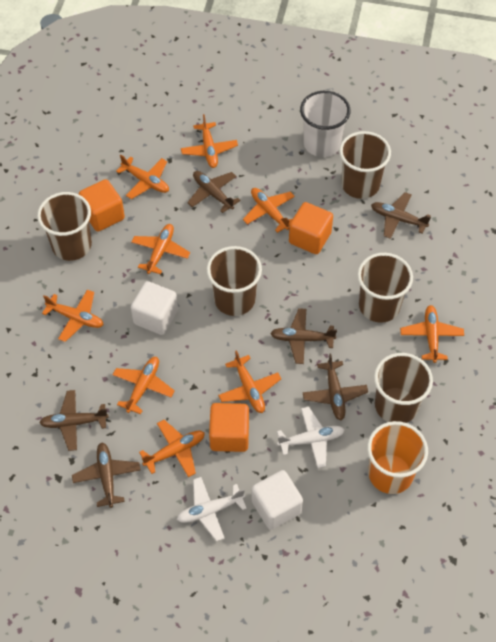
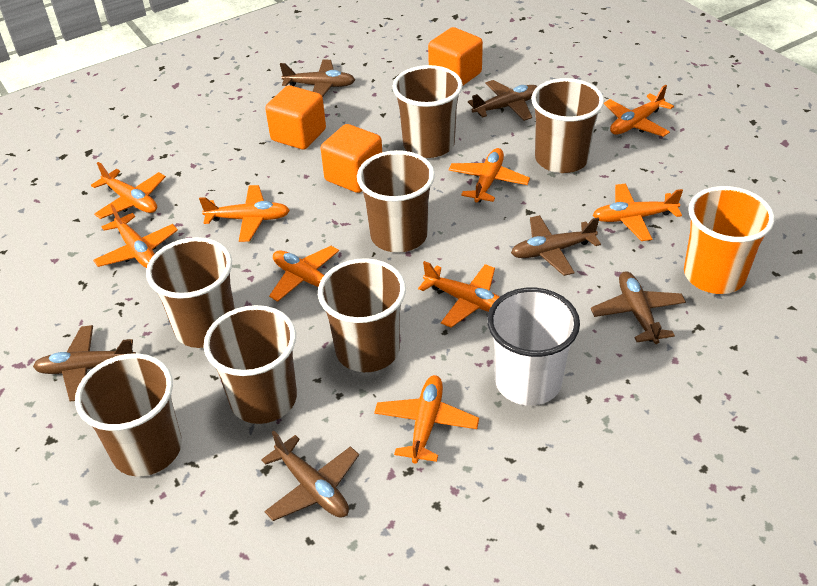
brown cup: 5 -> 7
white cube: 2 -> 0
white plane: 2 -> 0

